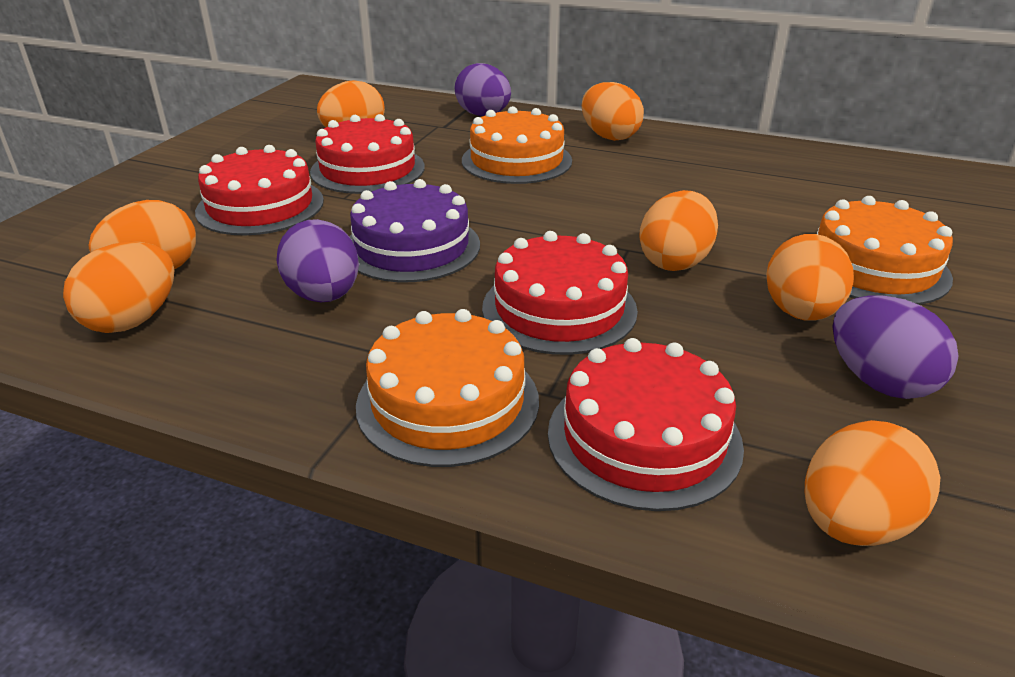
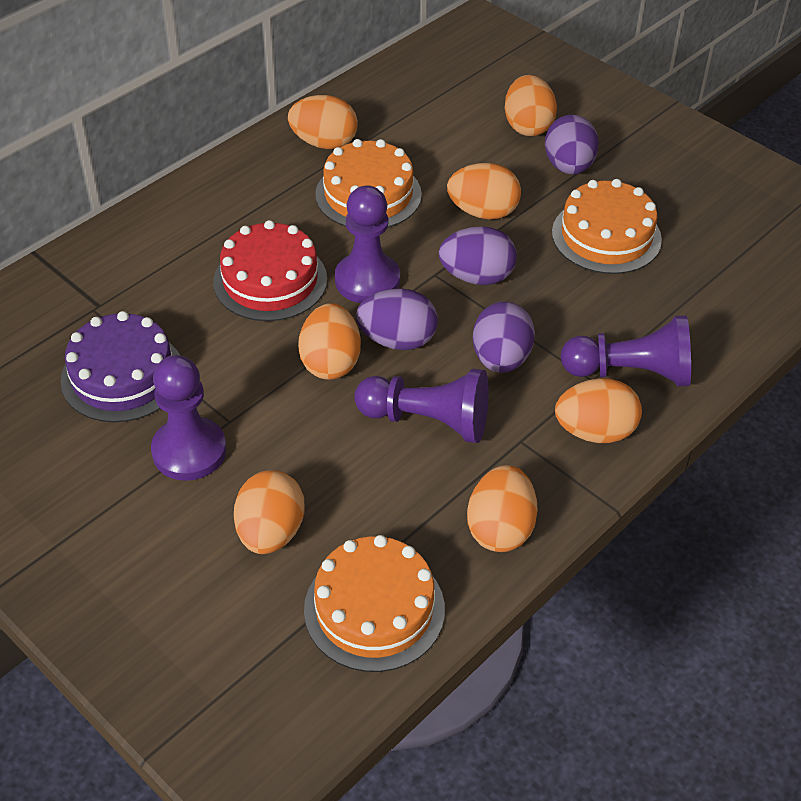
purple egg: 3 -> 4
purple pawn: 0 -> 4
red cake: 4 -> 1

